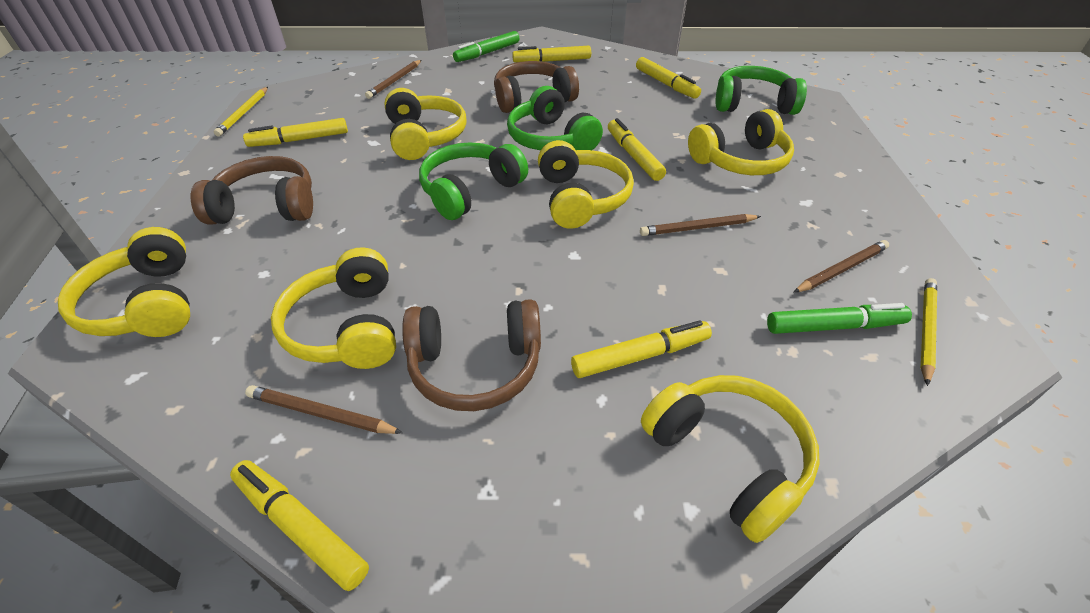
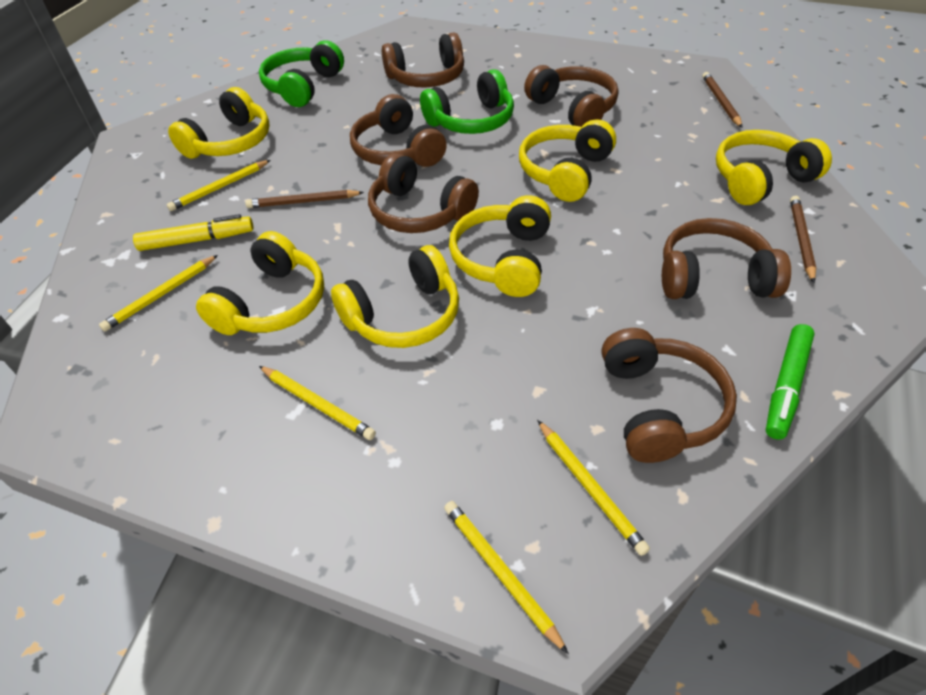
brown headphones: 3 -> 6
brown pencil: 4 -> 3
green headphones: 3 -> 2
green marker: 2 -> 1
yellow marker: 6 -> 1
yellow pencil: 2 -> 5

